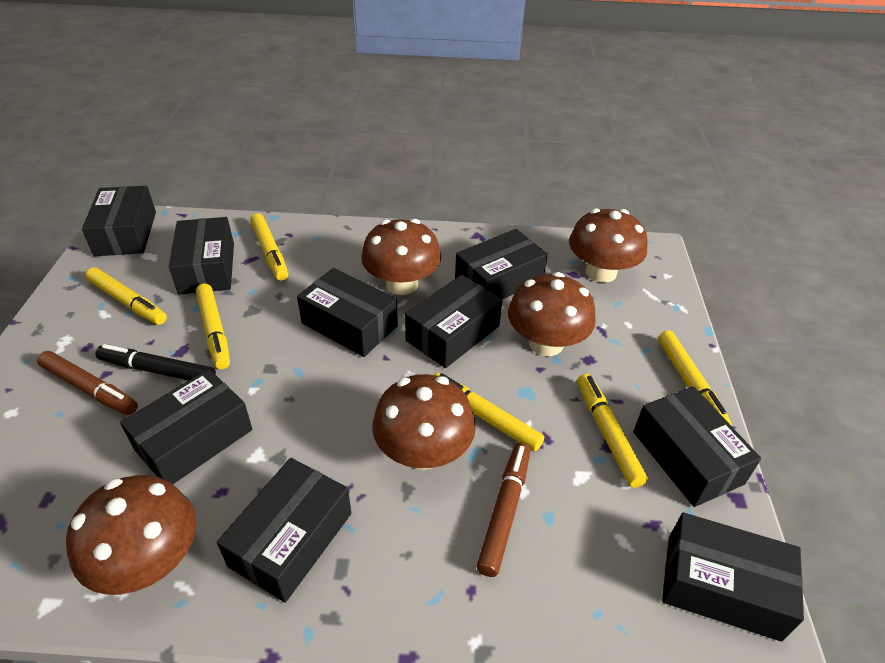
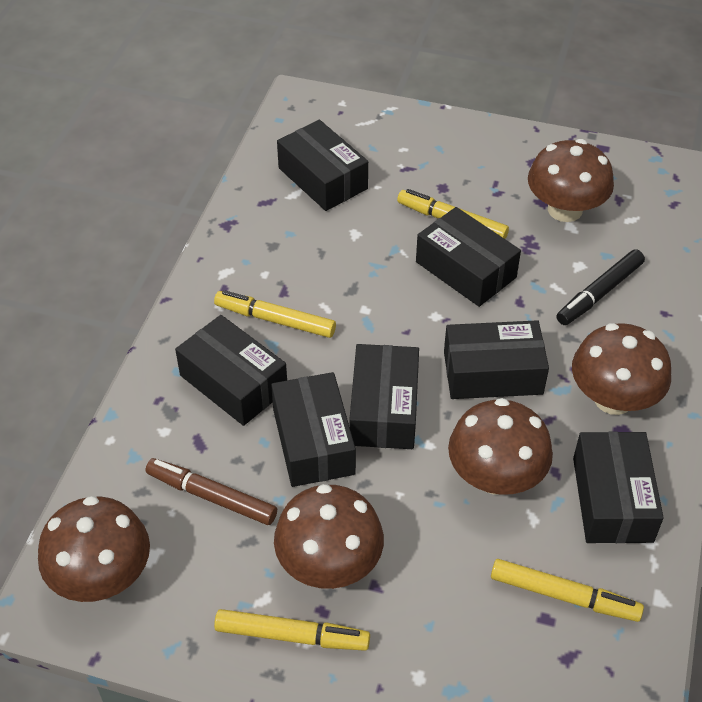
black box: 9 -> 7
brown marker: 2 -> 1
yellow marker: 6 -> 4

